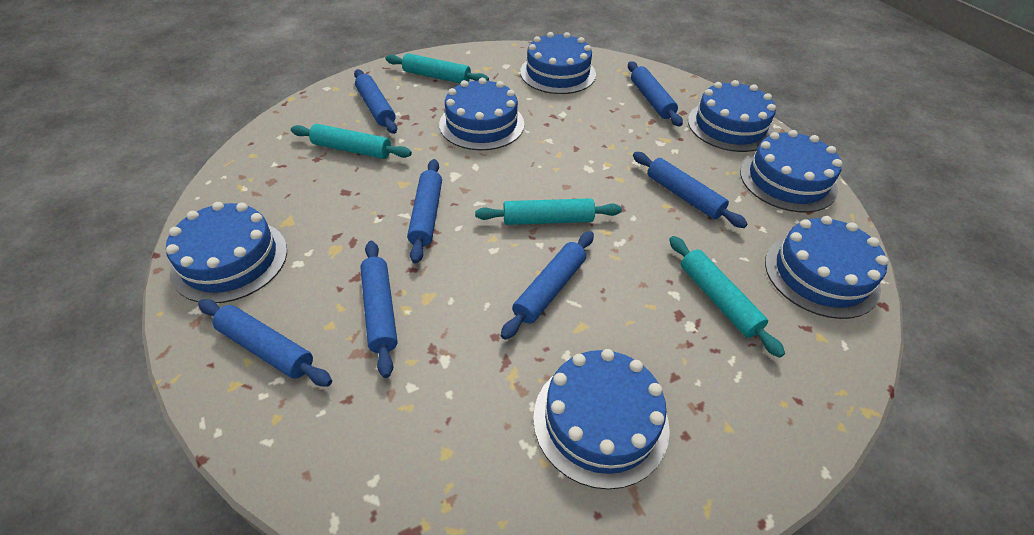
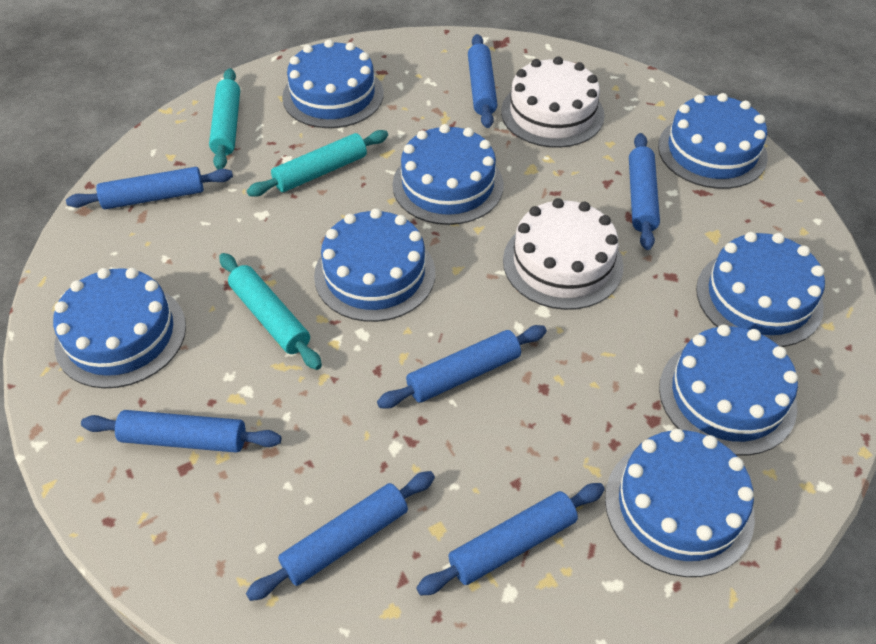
blue cake: 7 -> 8
turquoise rolling pin: 4 -> 3
white cake: 0 -> 2

